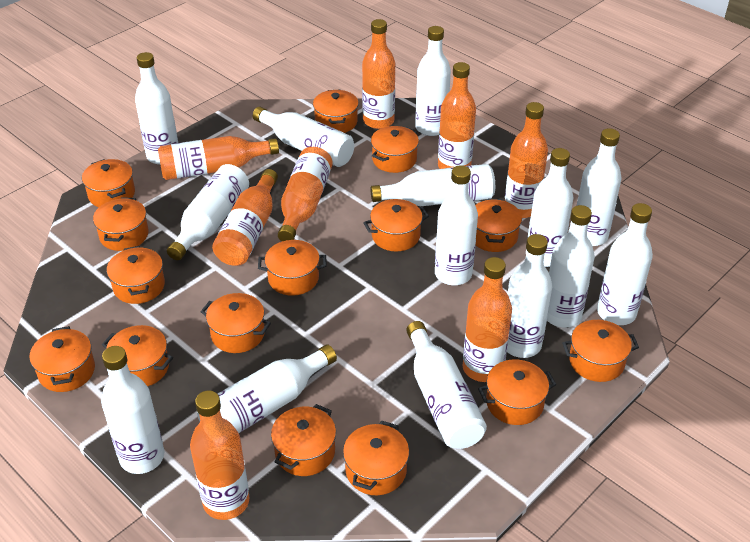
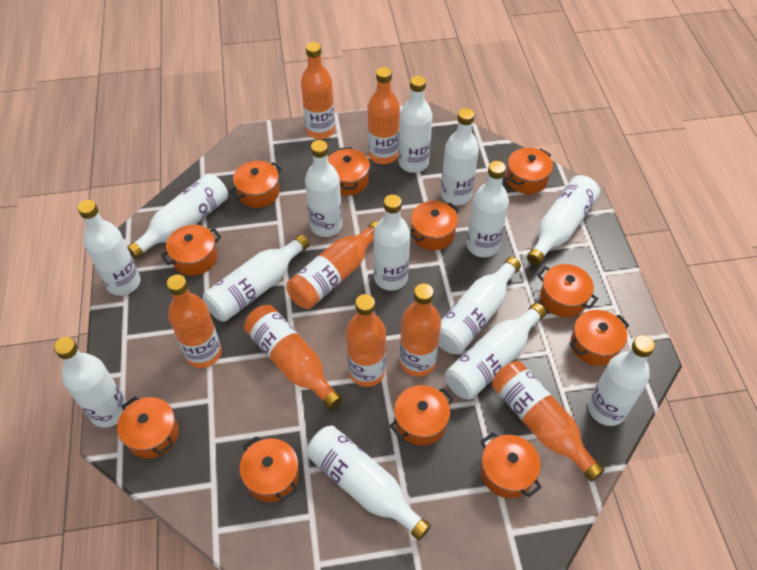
orange pot: 15 -> 11

